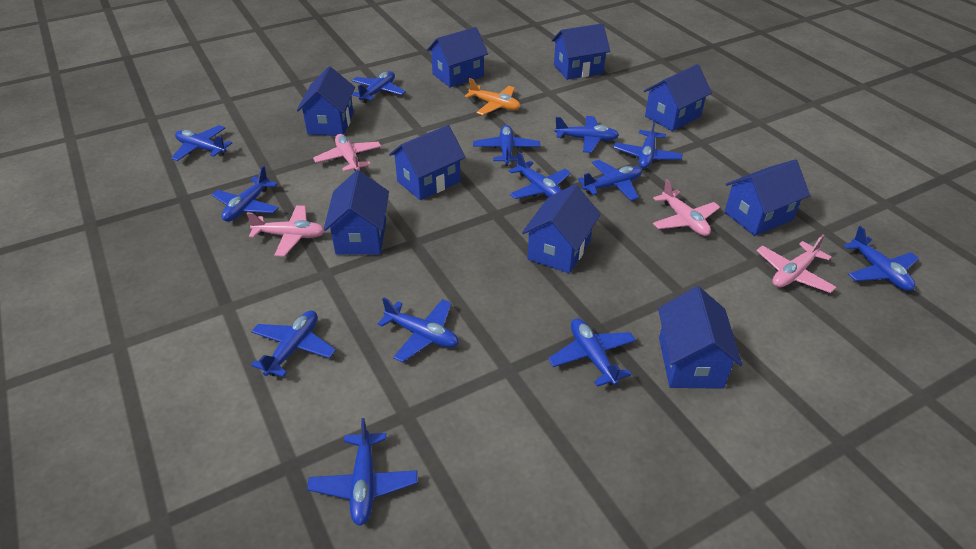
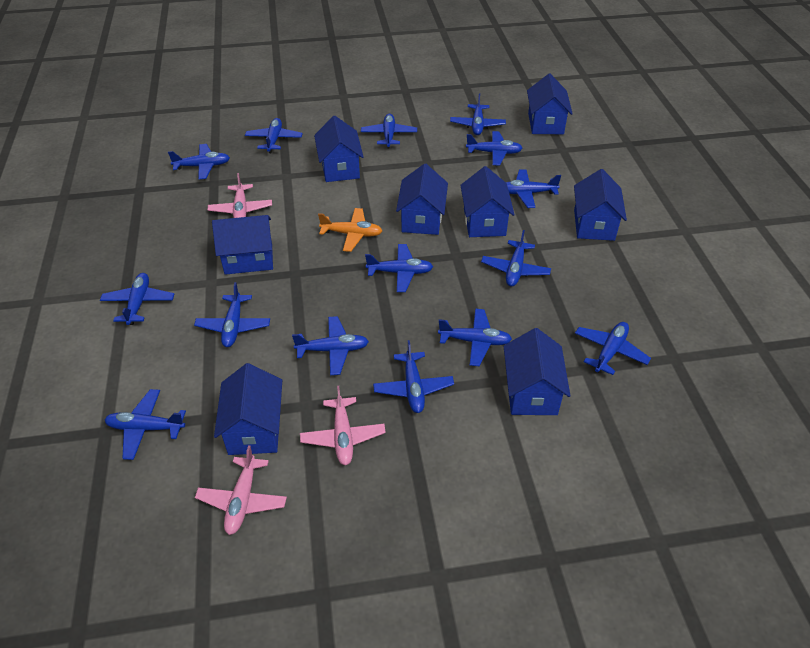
blue house: 9 -> 8
blue plane: 13 -> 15
pink plane: 4 -> 3

